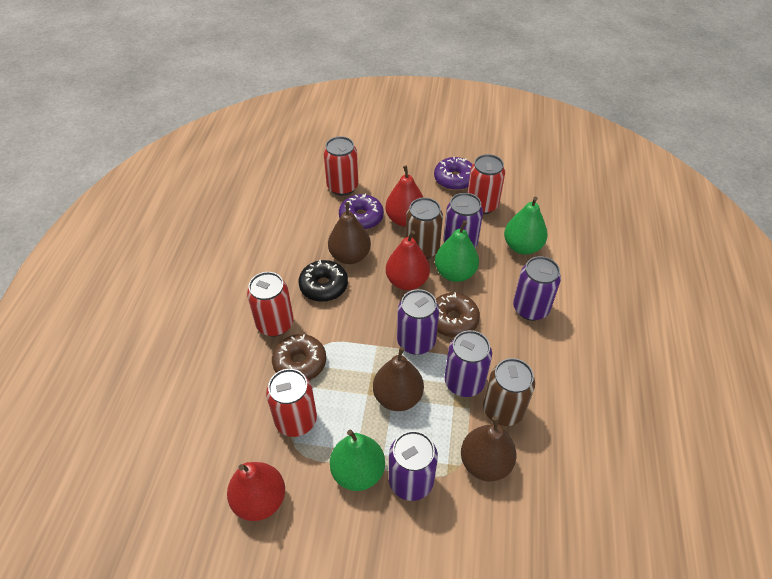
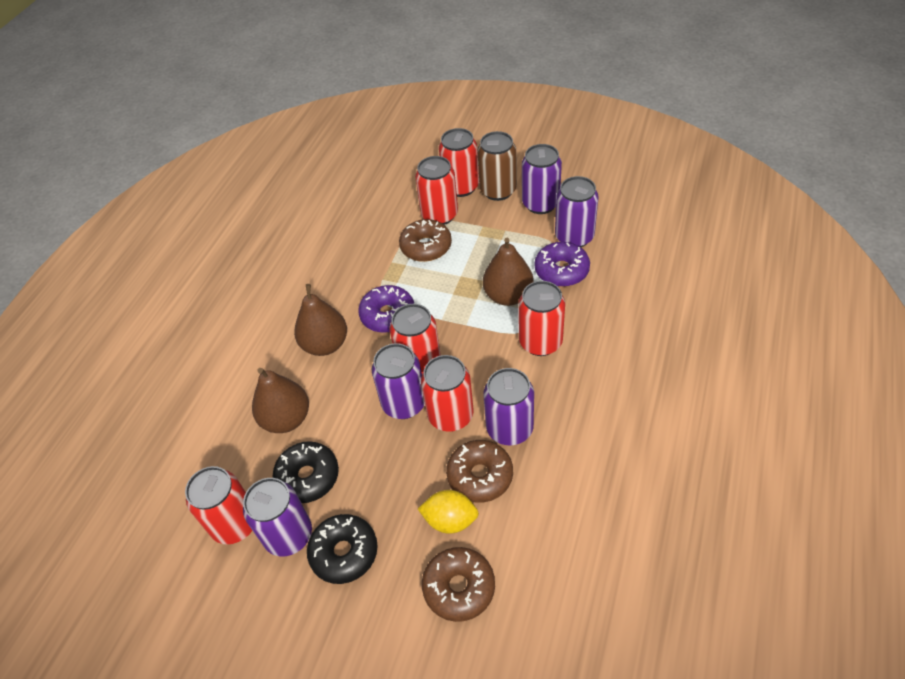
black donut: 1 -> 2
brown can: 2 -> 1
brown donut: 2 -> 3
green pear: 3 -> 0
red can: 4 -> 6
red pear: 3 -> 0
yellow lemon: 0 -> 1

